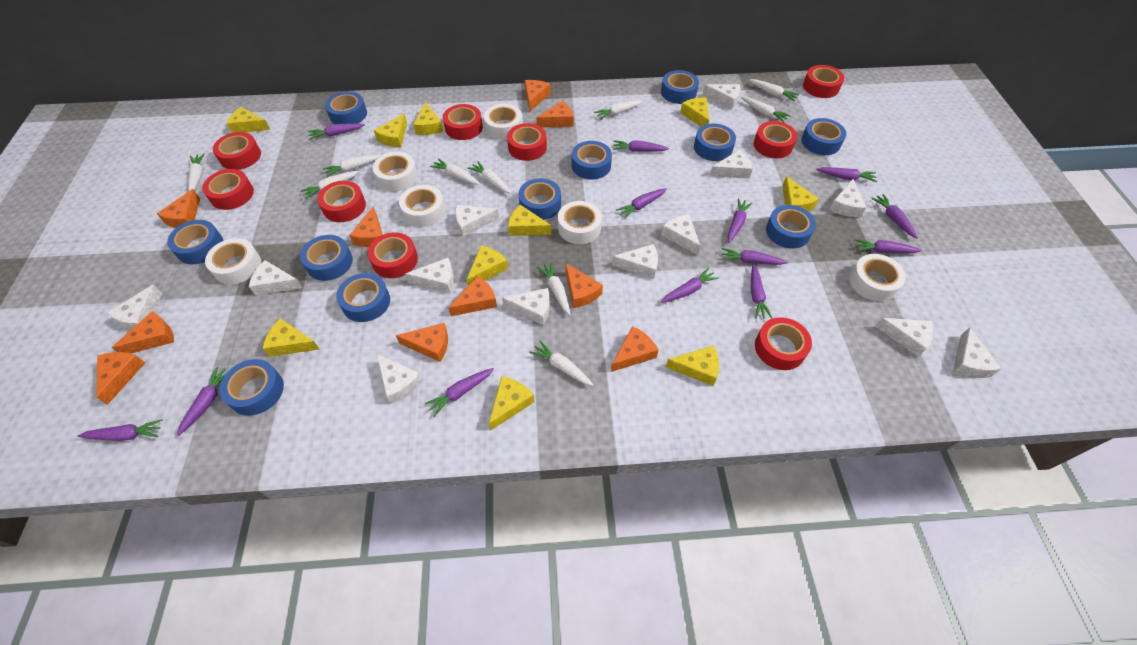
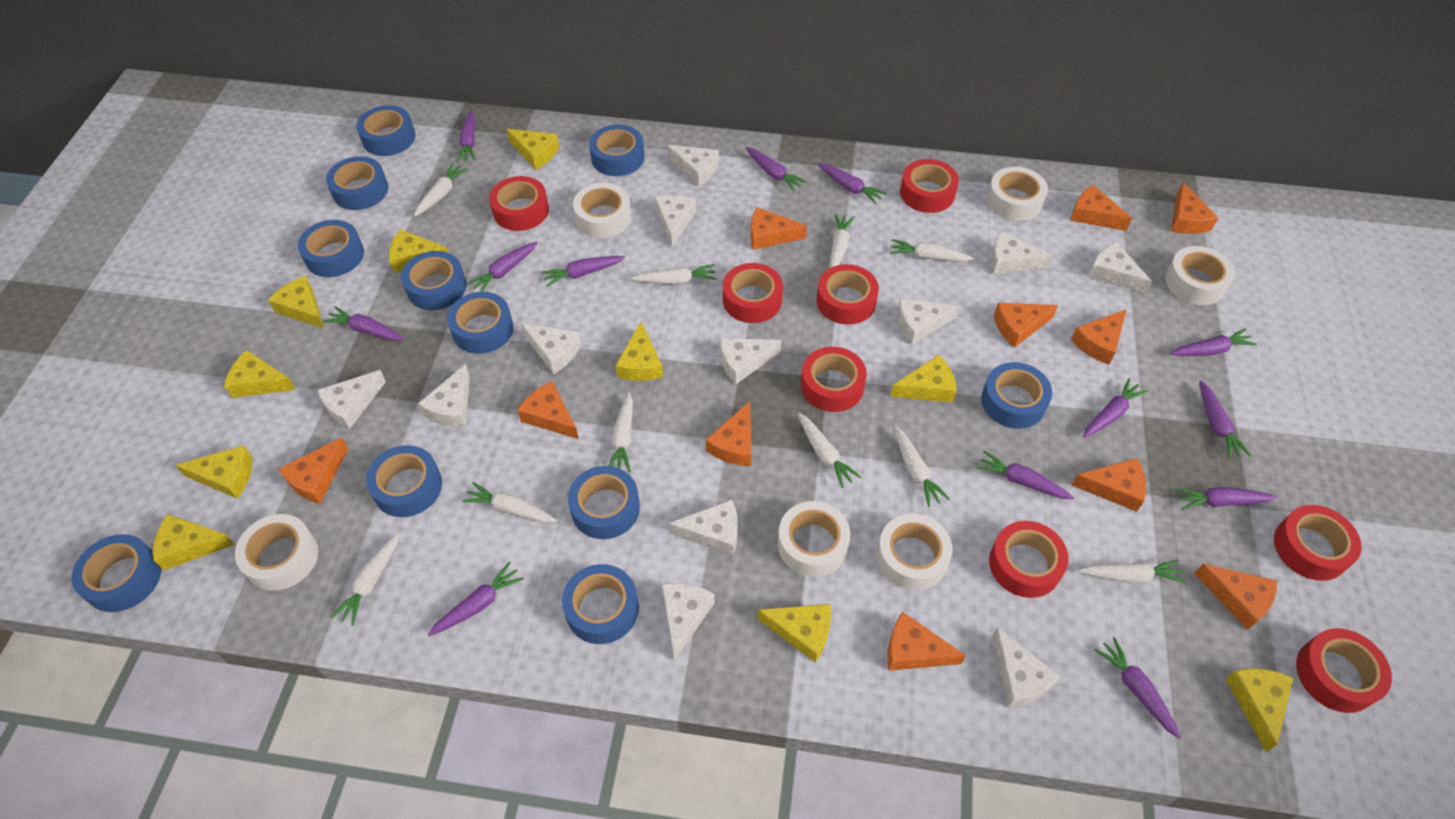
orange cheese: 10 -> 11
red tape: 9 -> 8
white cheese: 13 -> 12

